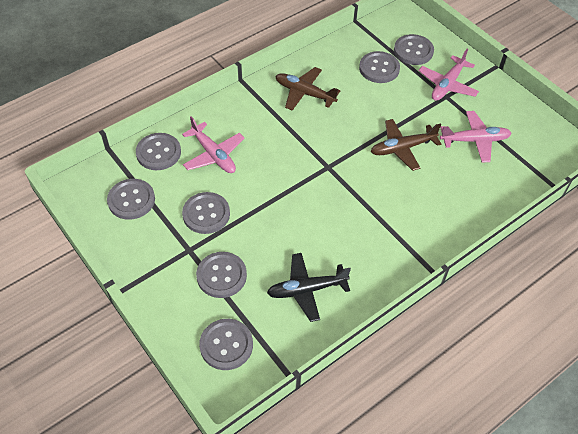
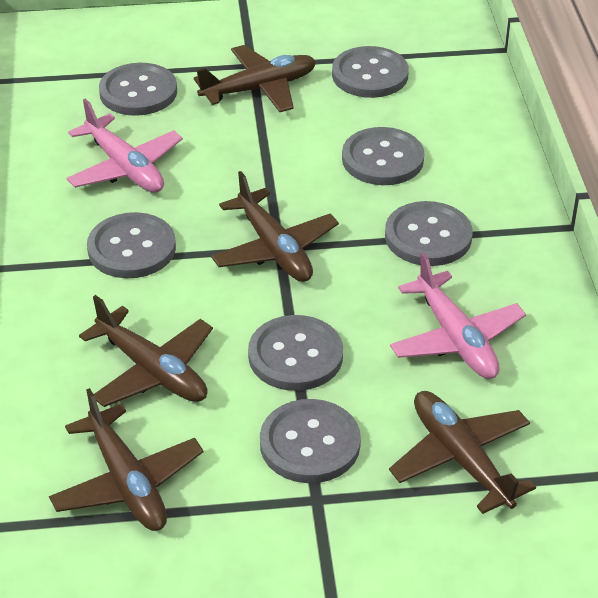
black plane: 1 -> 0
brown plane: 2 -> 5
pink plane: 3 -> 2

